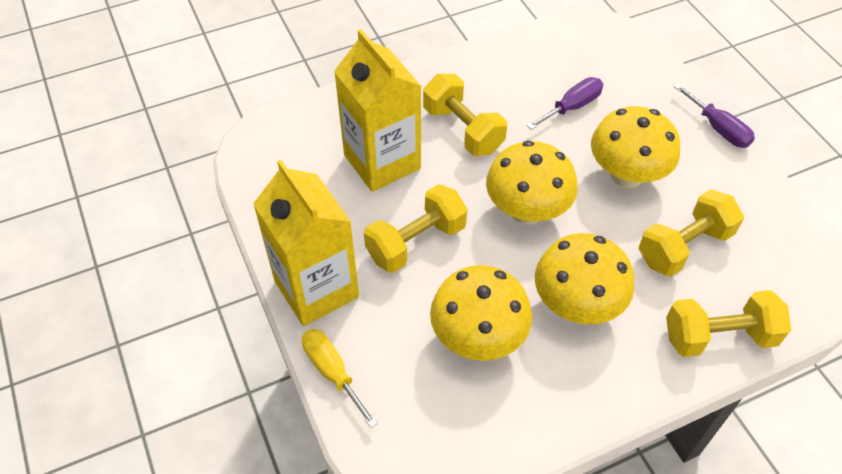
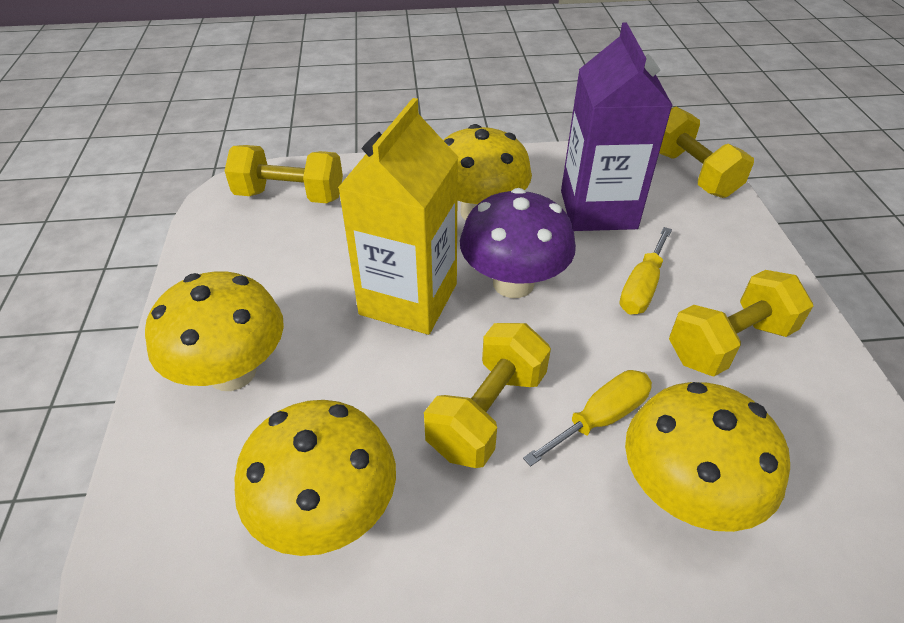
purple carton: 0 -> 1
purple mushroom: 0 -> 1
purple screwdriver: 2 -> 0
yellow carton: 2 -> 1
yellow screwdriver: 1 -> 2

